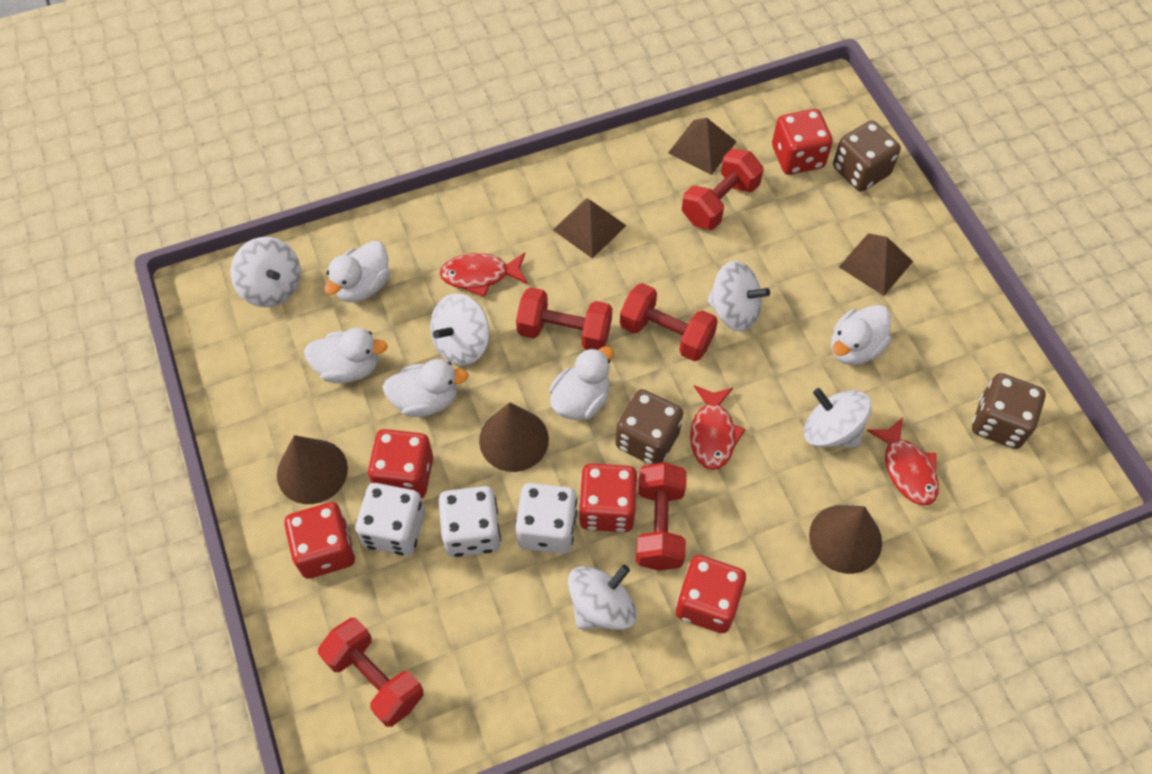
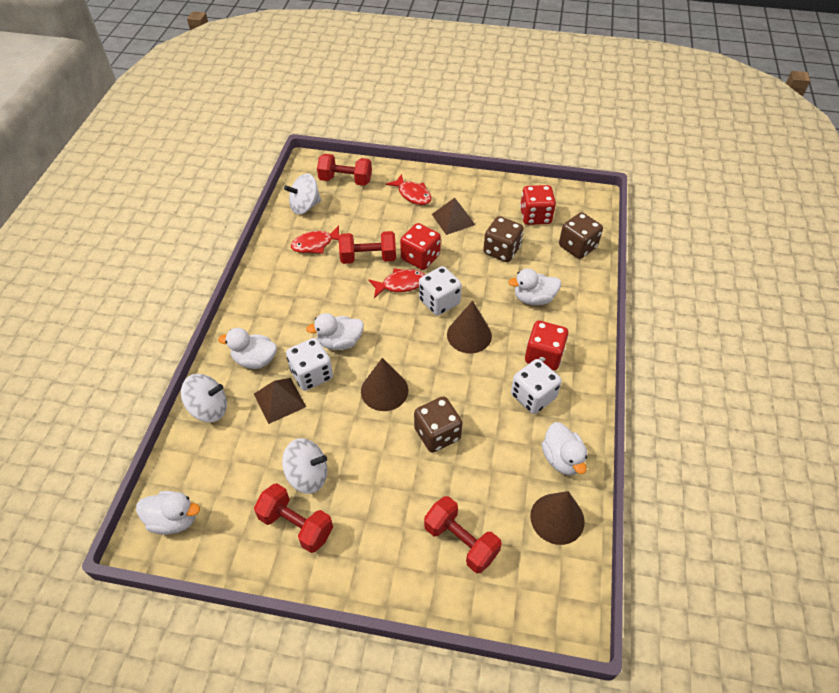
brown pyramid: 3 -> 2
red dice: 5 -> 3
red dumbbell: 5 -> 4
white spinning top: 5 -> 3

